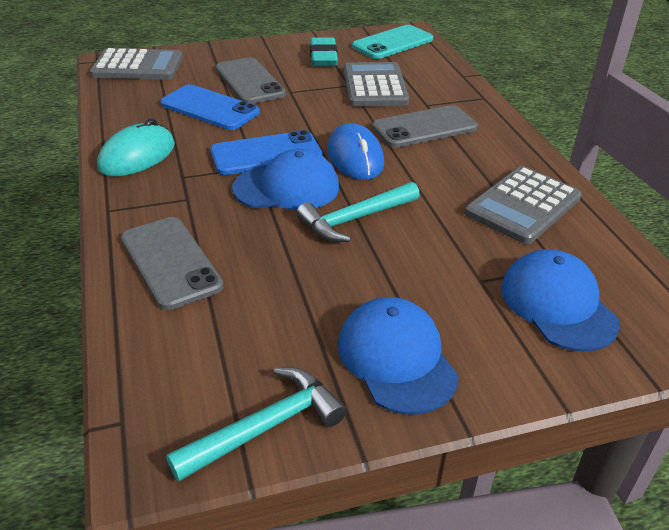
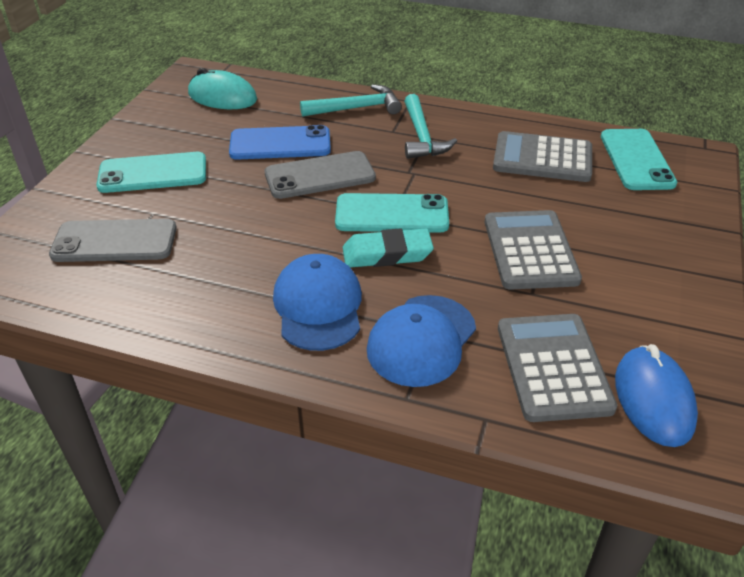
blue cap: 3 -> 2
blue phone: 2 -> 1
grey phone: 3 -> 2
turquoise phone: 1 -> 3

